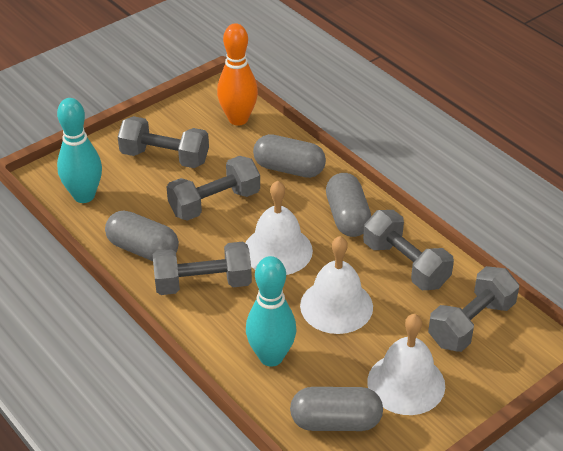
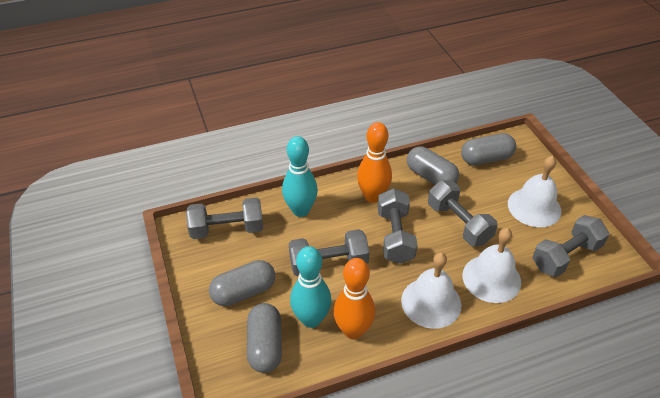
orange bowling pin: 1 -> 2

